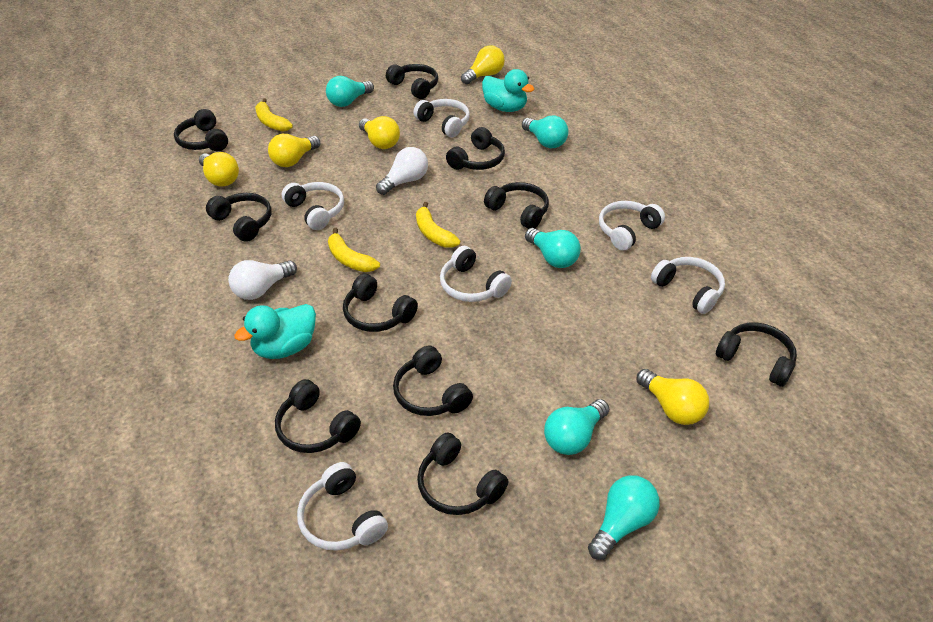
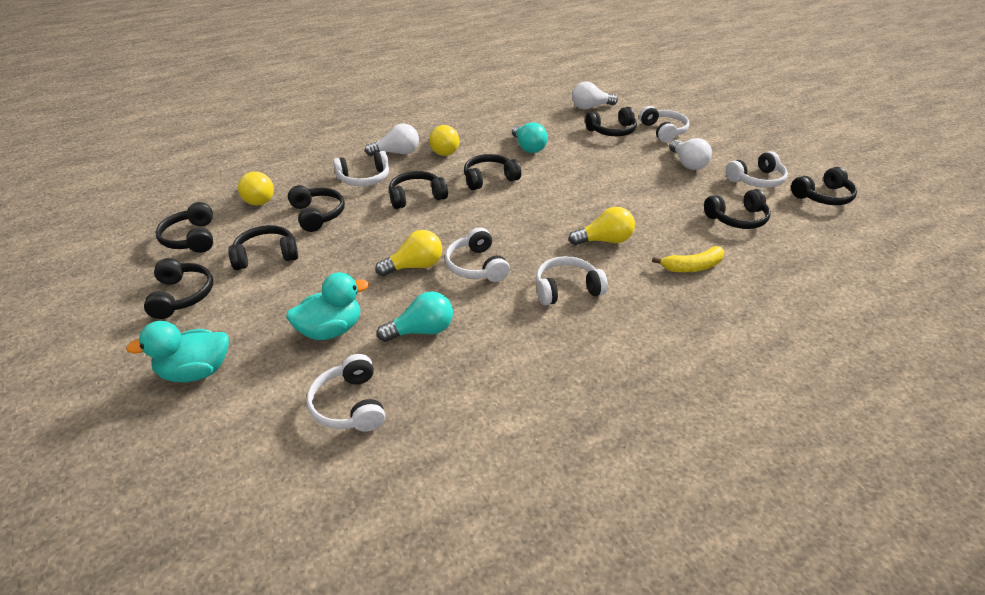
black headphones: 10 -> 9
turquoise light bulb: 5 -> 2
white light bulb: 2 -> 3
yellow banana: 3 -> 1
yellow light bulb: 5 -> 4

